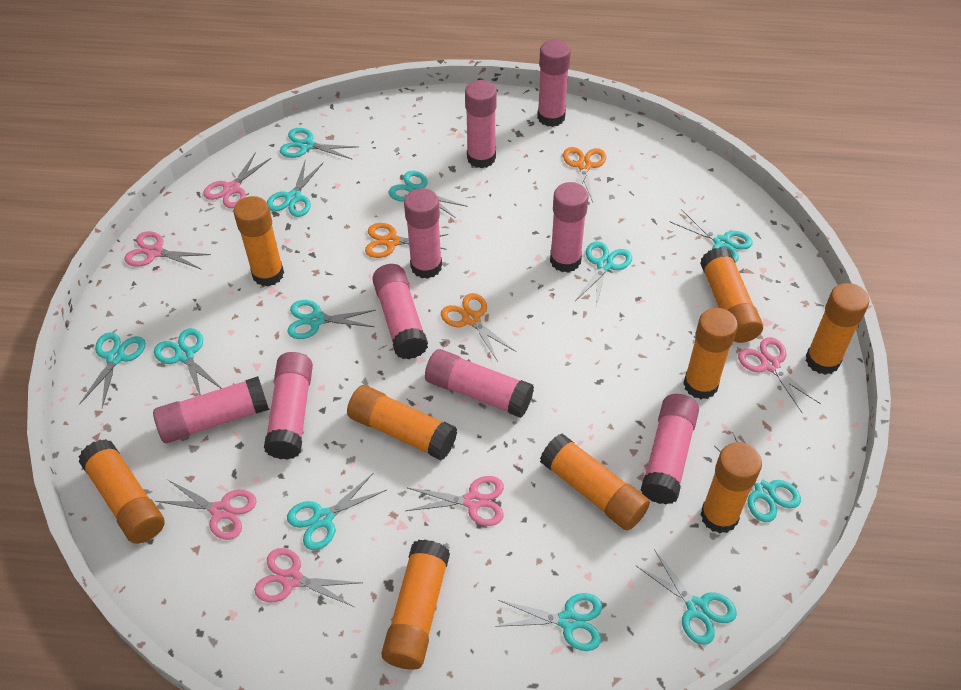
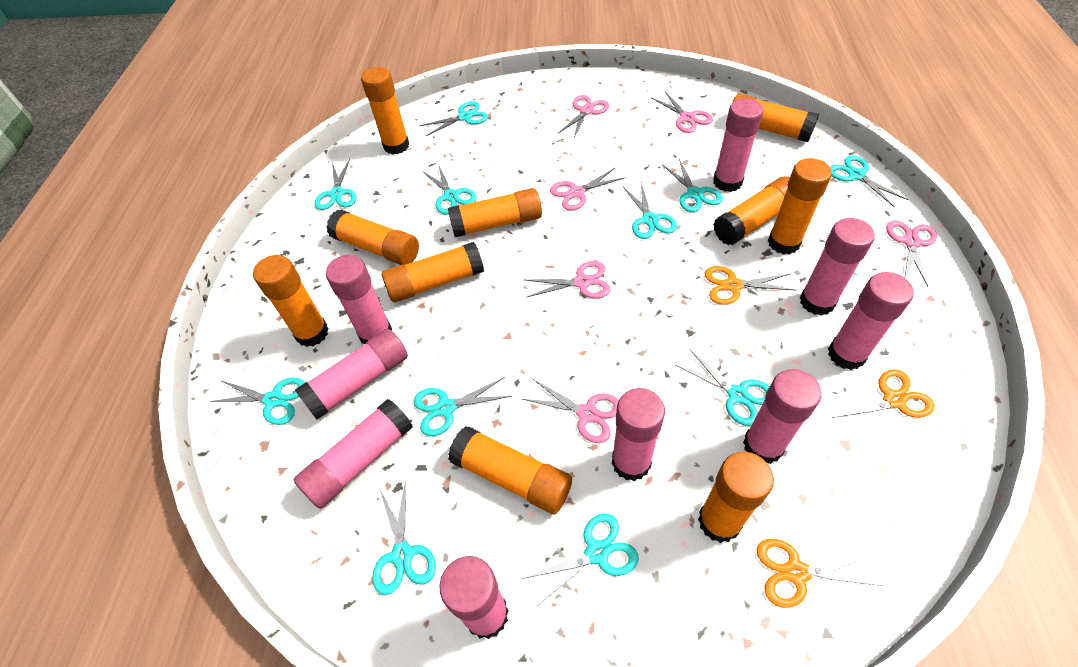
orange glue stick: 9 -> 10
turquoise scissors: 12 -> 11

